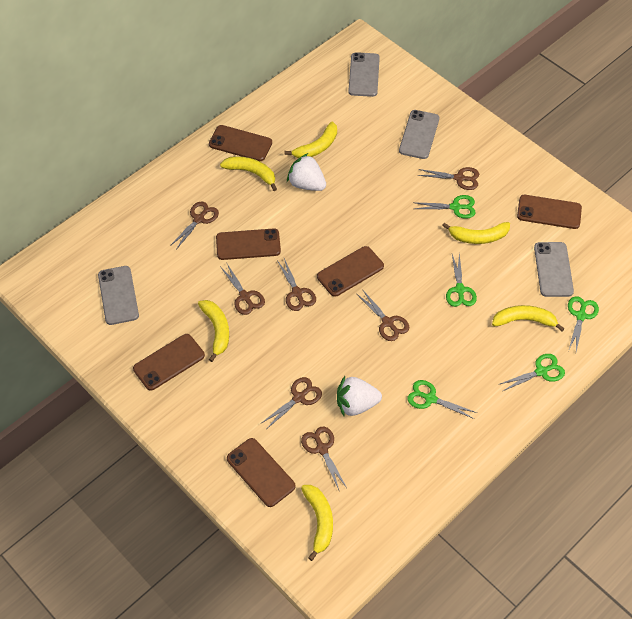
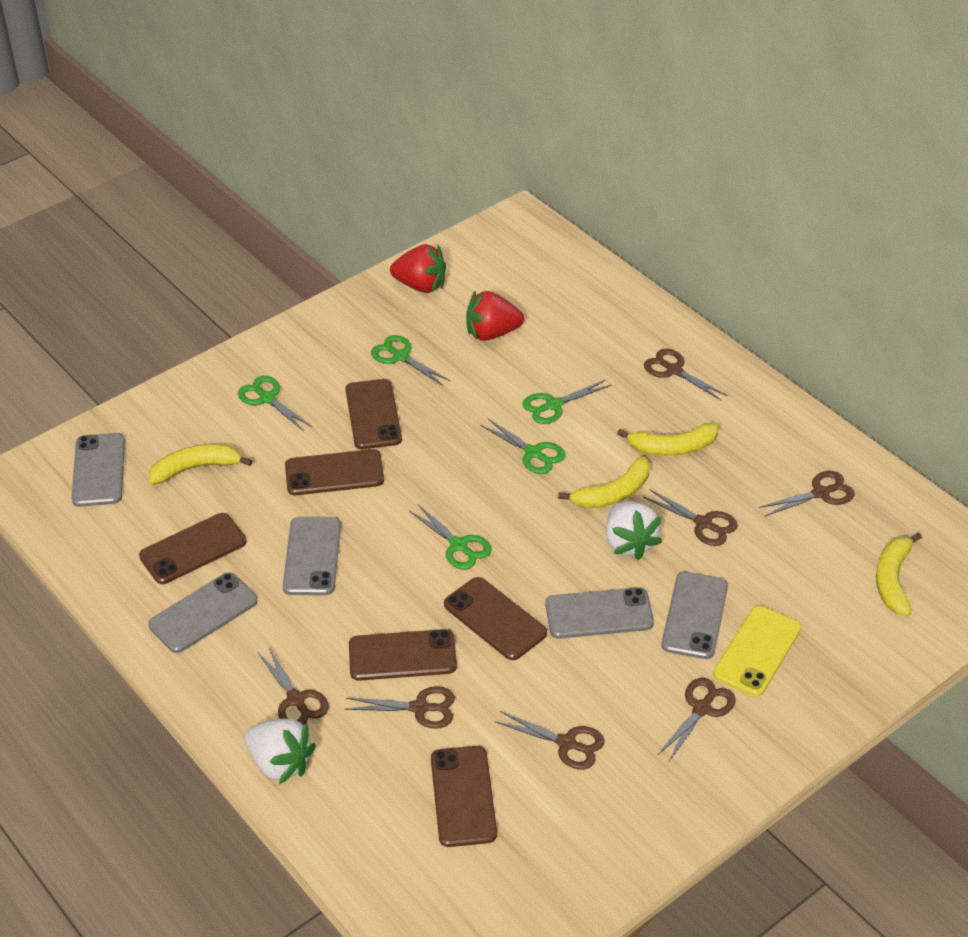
grey phone: 4 -> 5
red strawberry: 0 -> 2
yellow banana: 6 -> 4
yellow phone: 0 -> 1

